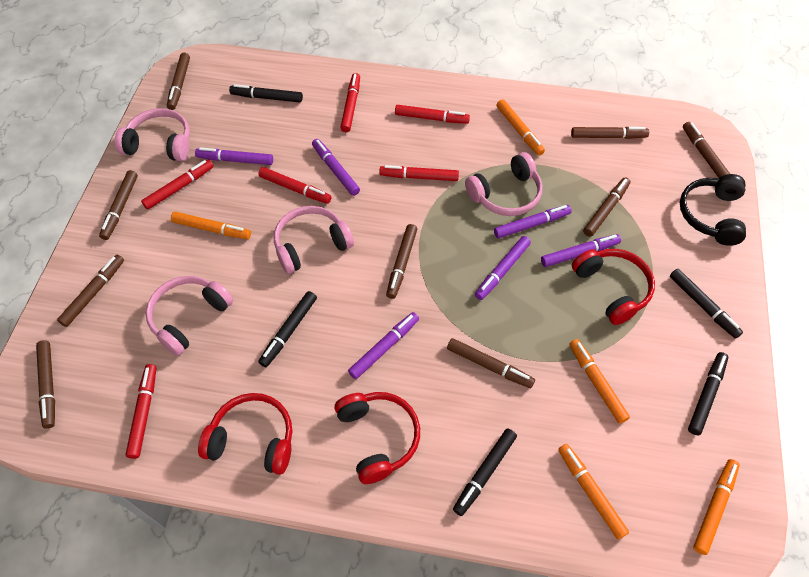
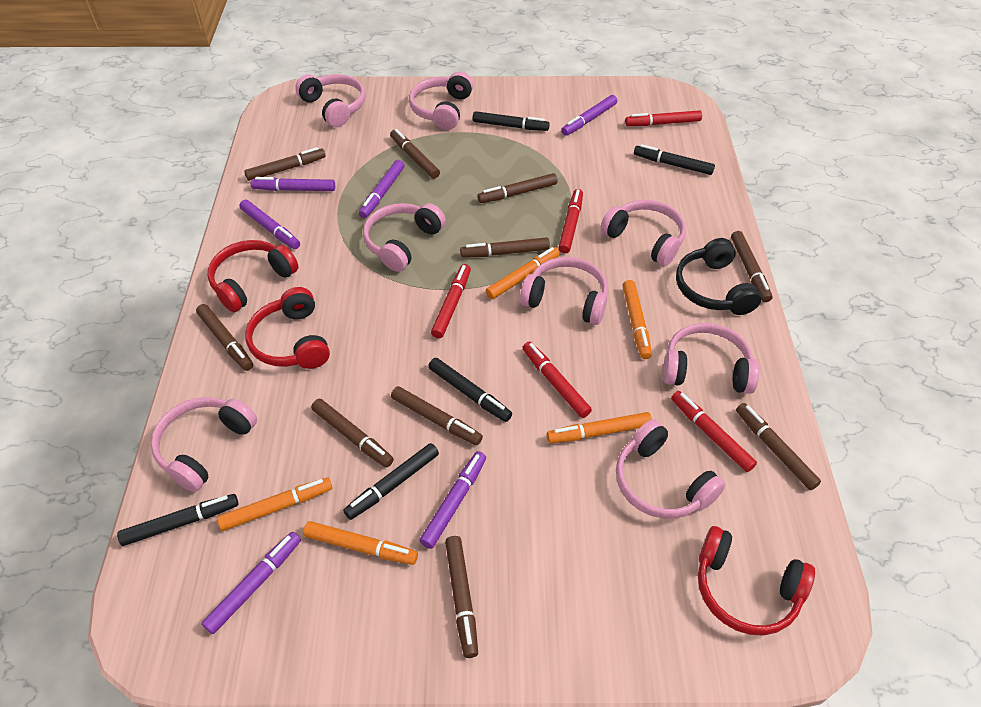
brown marker: 9 -> 10
pink headphones: 4 -> 8
red marker: 6 -> 5

